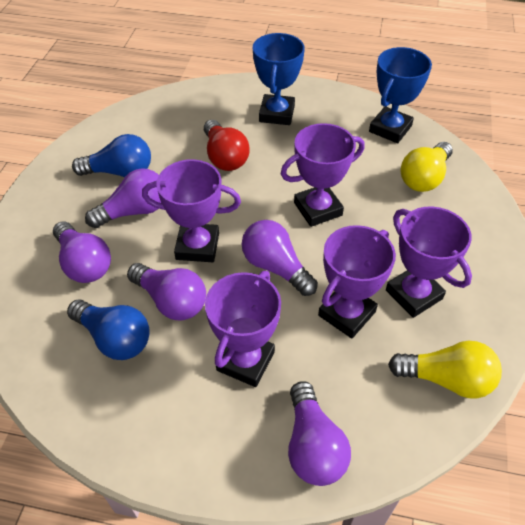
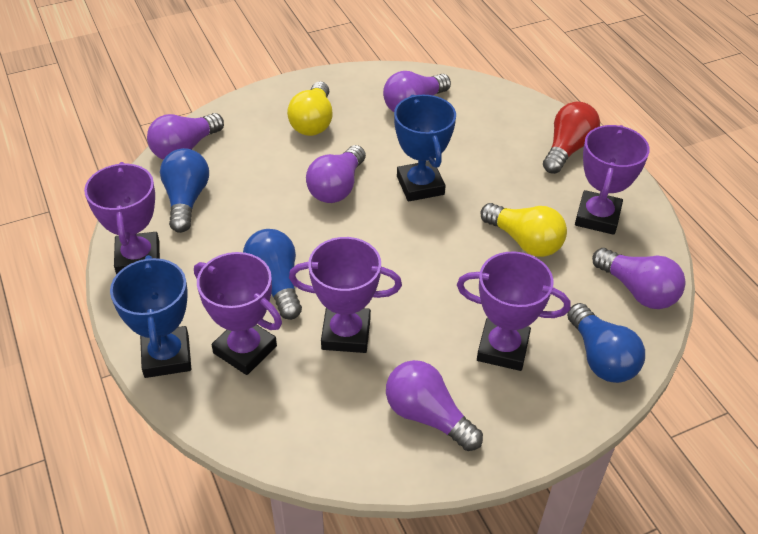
blue light bulb: 2 -> 3

